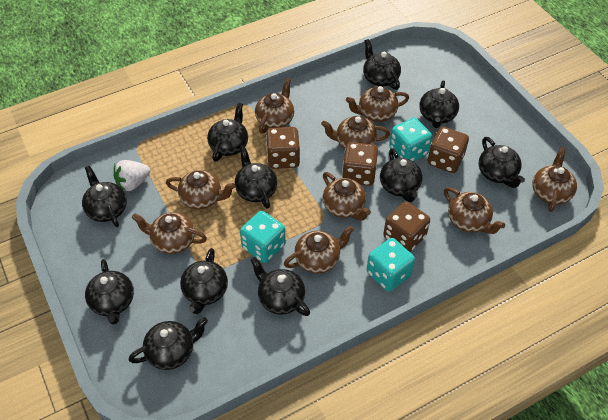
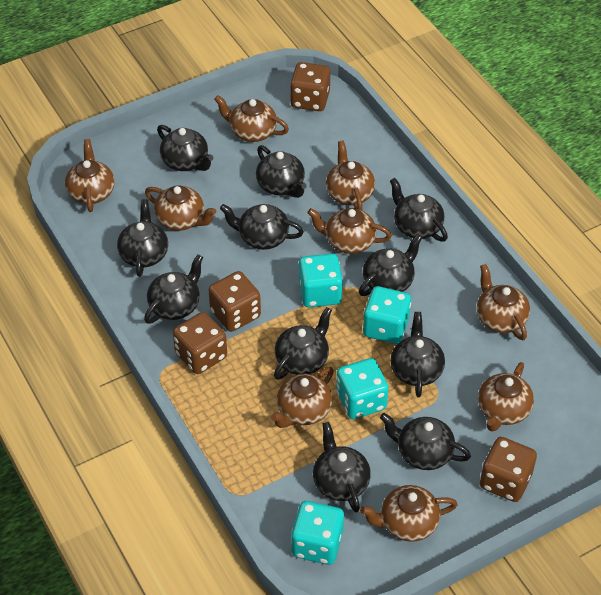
turquoise dice: 3 -> 4
white strawberry: 1 -> 0

